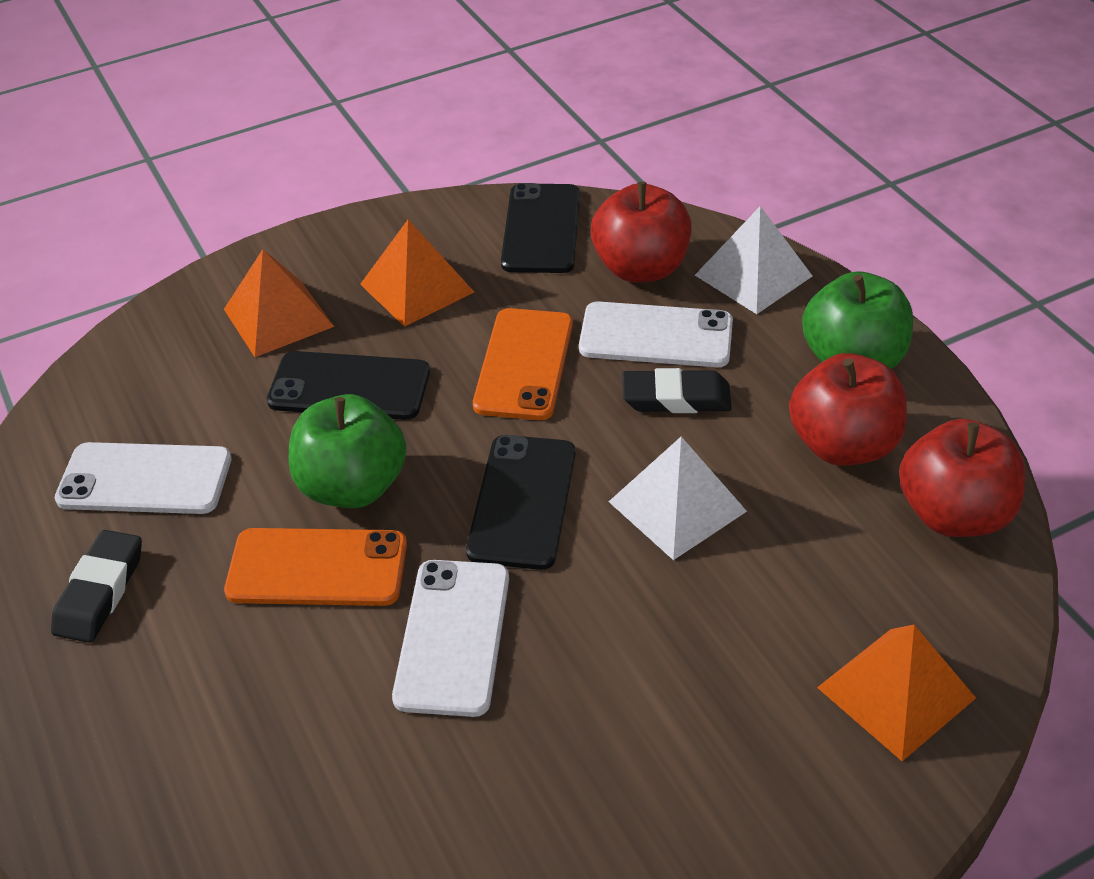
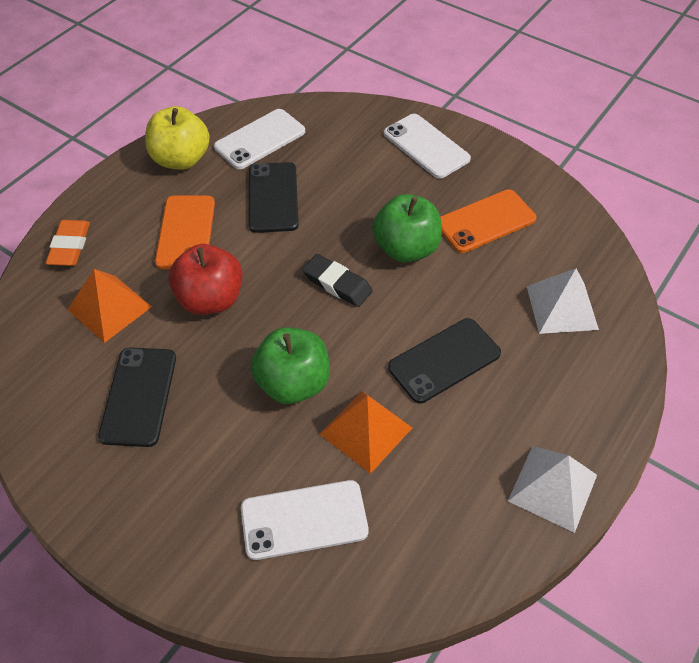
black eraser: 2 -> 1
orange eraser: 0 -> 1
orange pyramid: 3 -> 2
red apple: 3 -> 1
yellow apple: 0 -> 1

